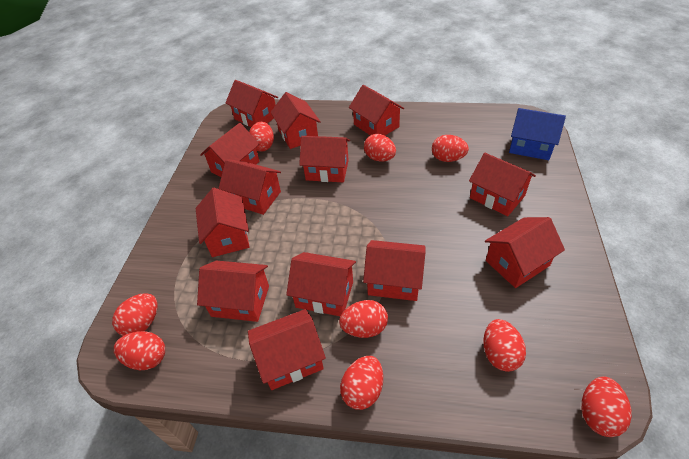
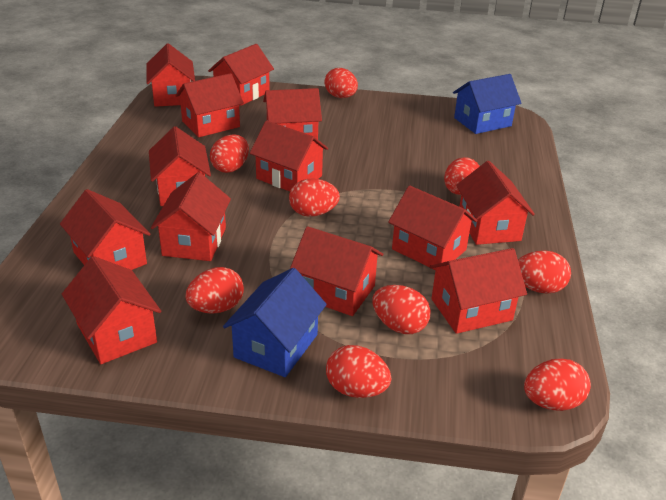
blue house: 1 -> 2

